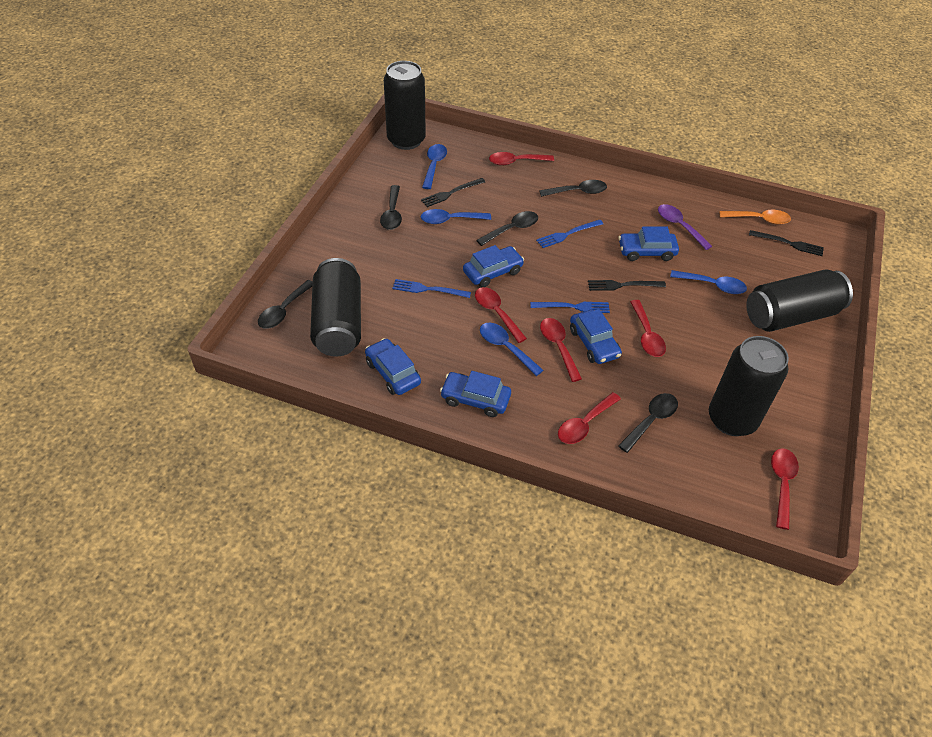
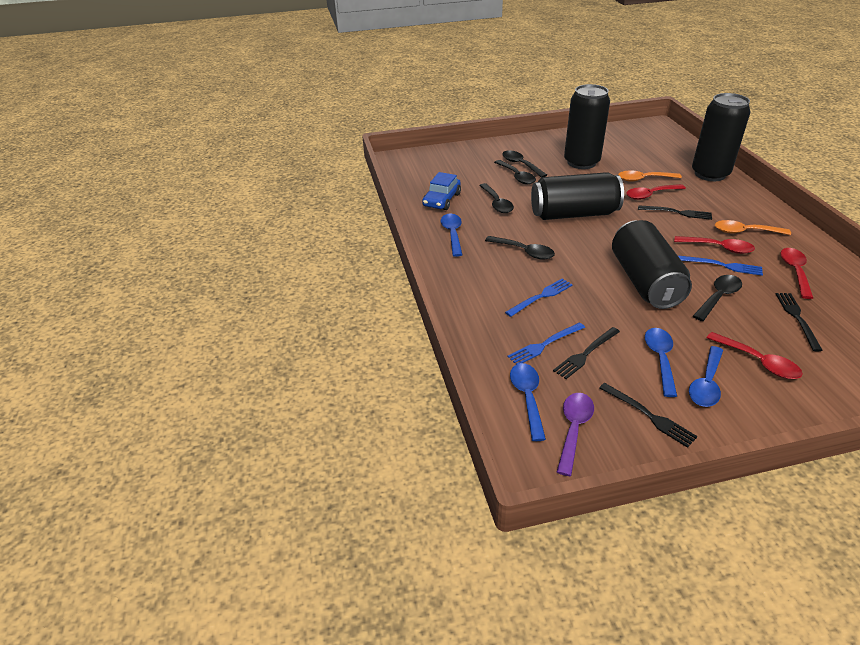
black fork: 3 -> 4
blue car: 5 -> 1
orange spoon: 1 -> 2
red spoon: 6 -> 4

